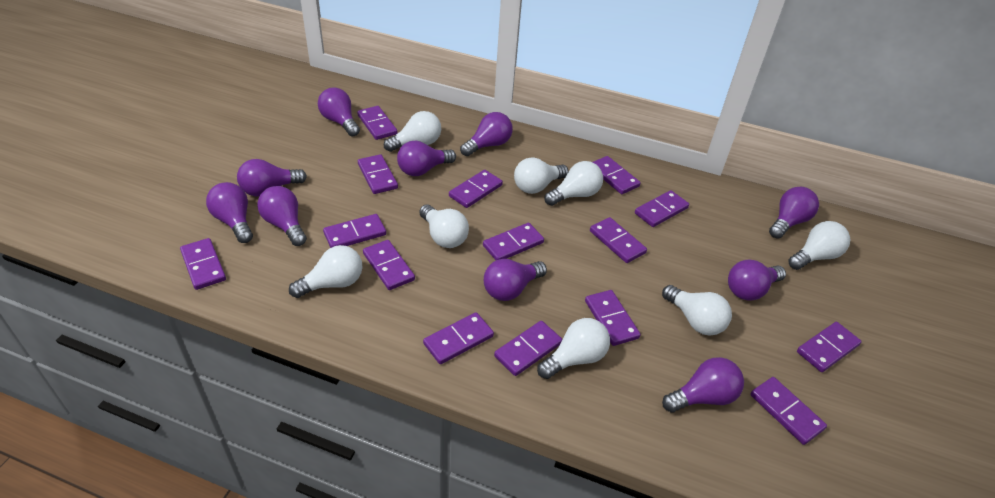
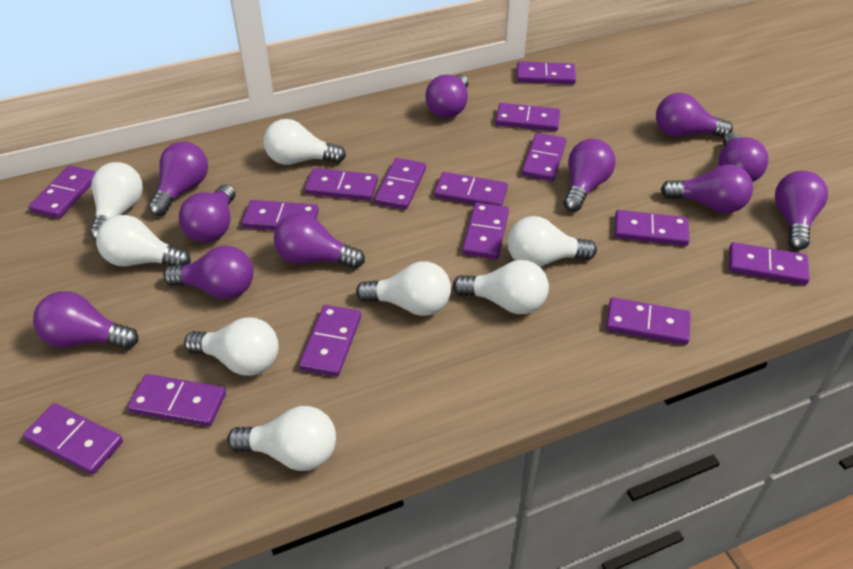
purple light bulb: 10 -> 11

